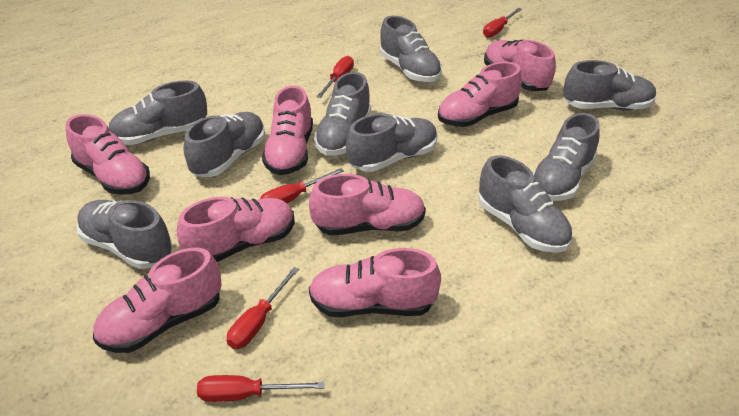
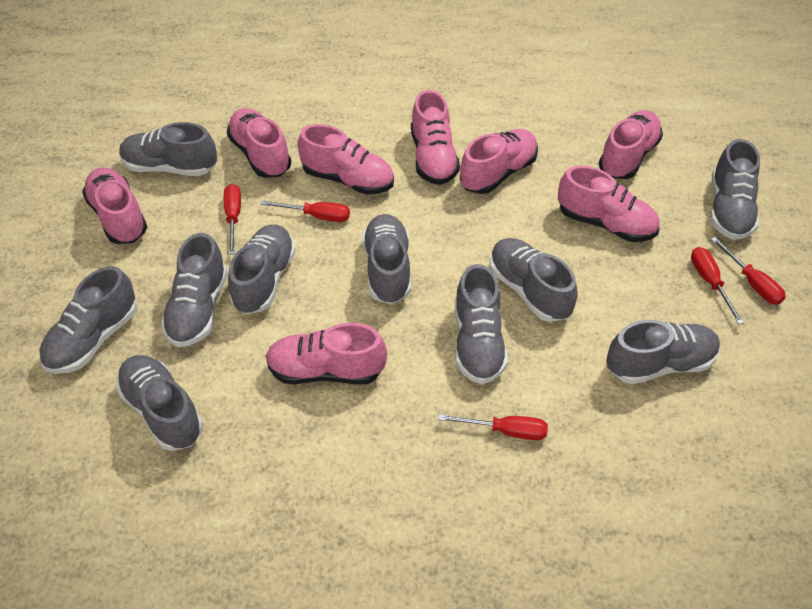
grey shoe: 9 -> 10

